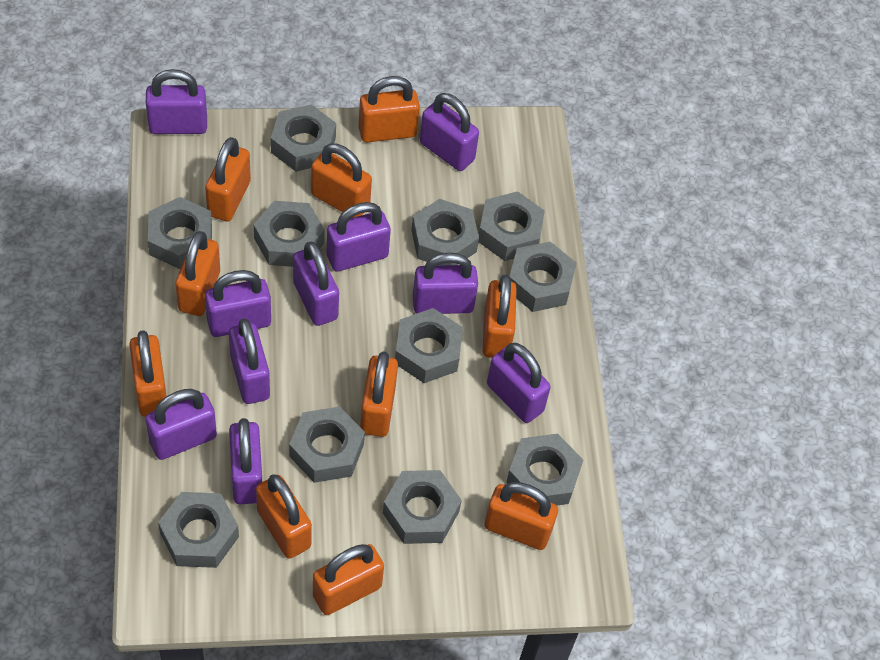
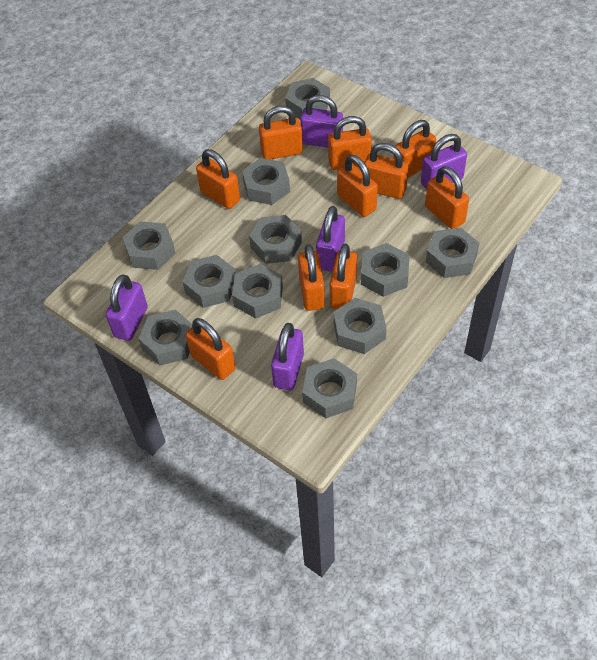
purple padlock: 10 -> 5

